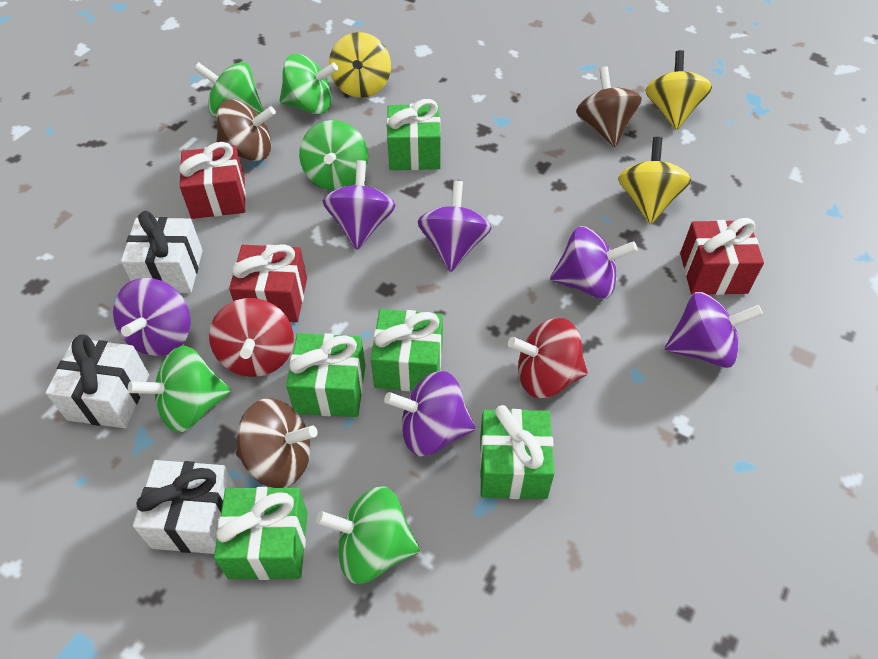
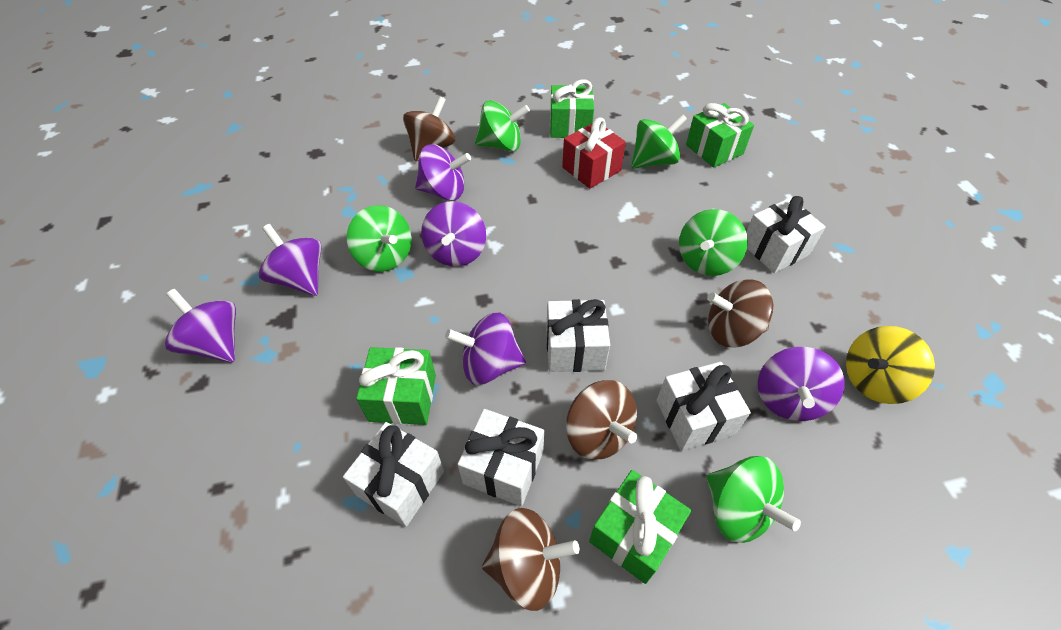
brown spinning top: 3 -> 4
green gift: 5 -> 4
red gift: 3 -> 1
red spinning top: 2 -> 0
white gift: 3 -> 5
yellow spinning top: 3 -> 1

